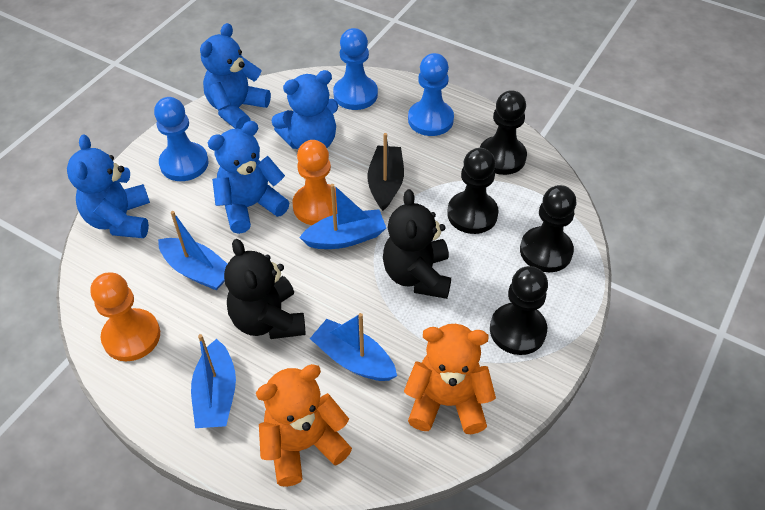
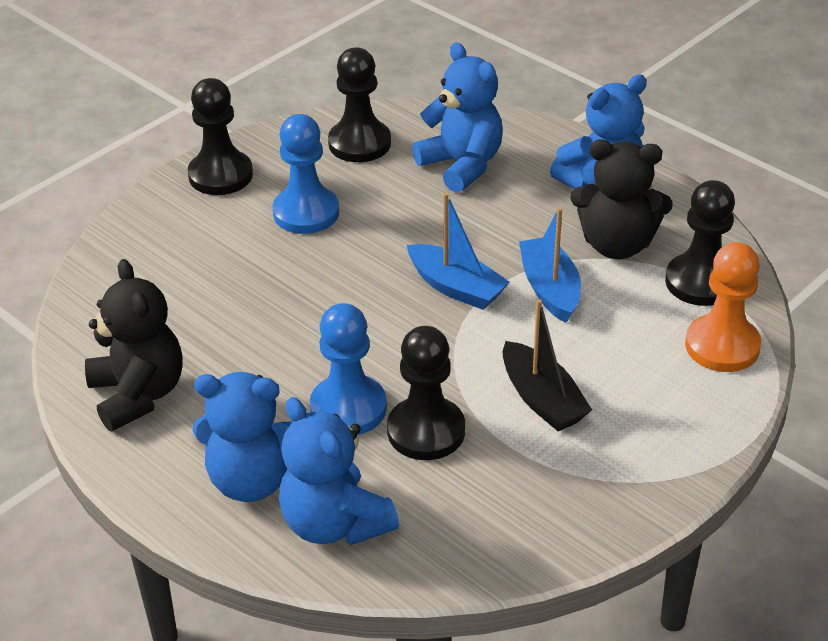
blue boat: 4 -> 2
blue pawn: 3 -> 2
orange pawn: 2 -> 1
orange teddy bear: 2 -> 0

